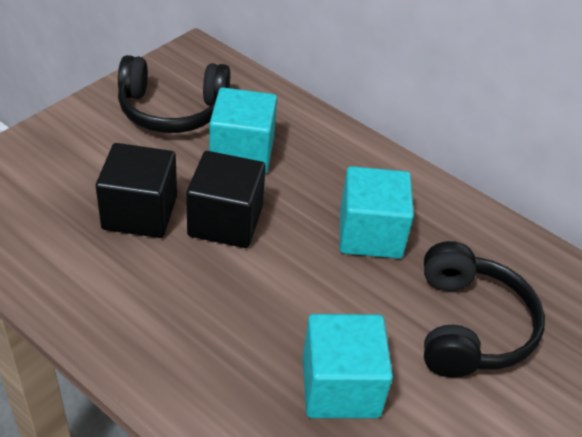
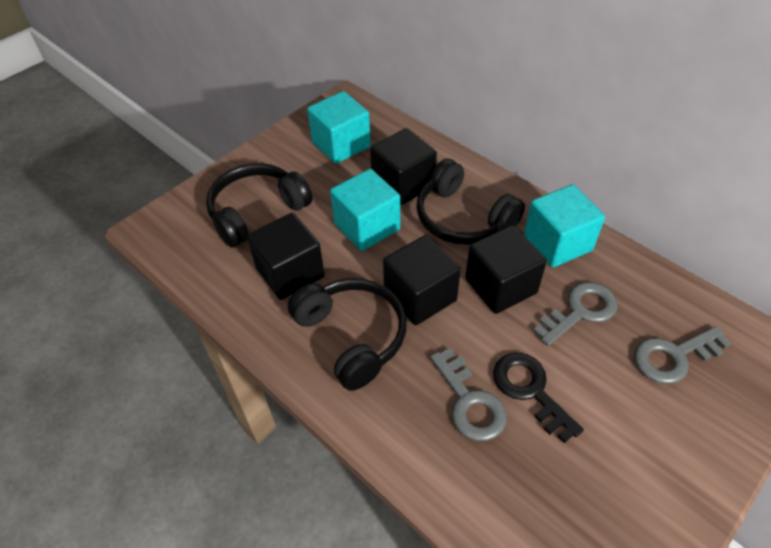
black cube: 2 -> 4
black headphones: 2 -> 3
black key: 0 -> 1
grey key: 0 -> 3

